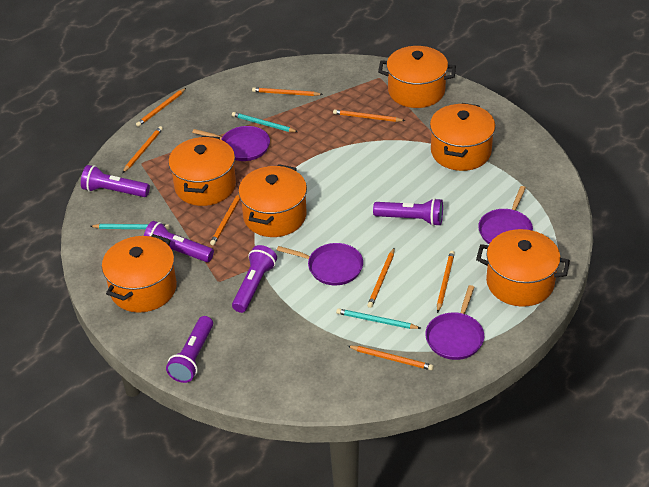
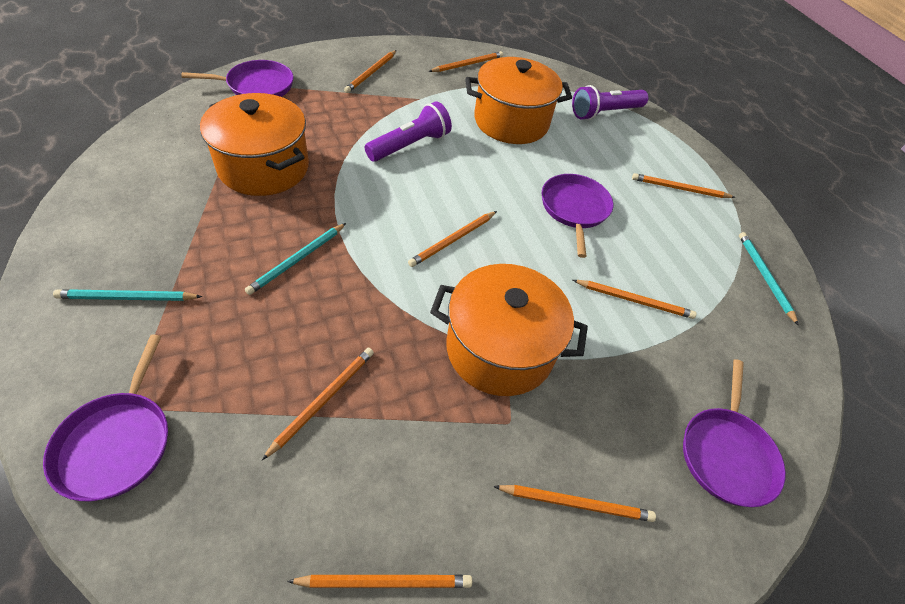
orange pot: 6 -> 3
purple flashlight: 5 -> 2

